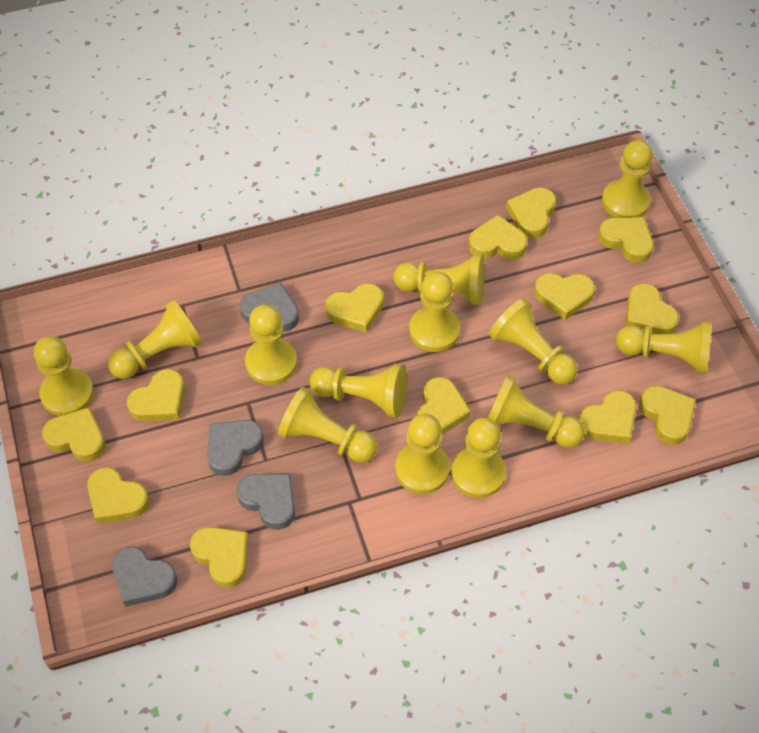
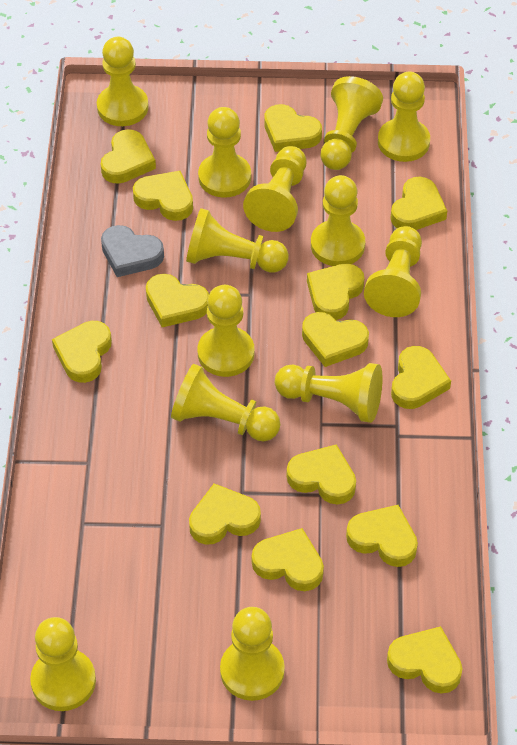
grey heart: 4 -> 1
yellow heart: 13 -> 14

